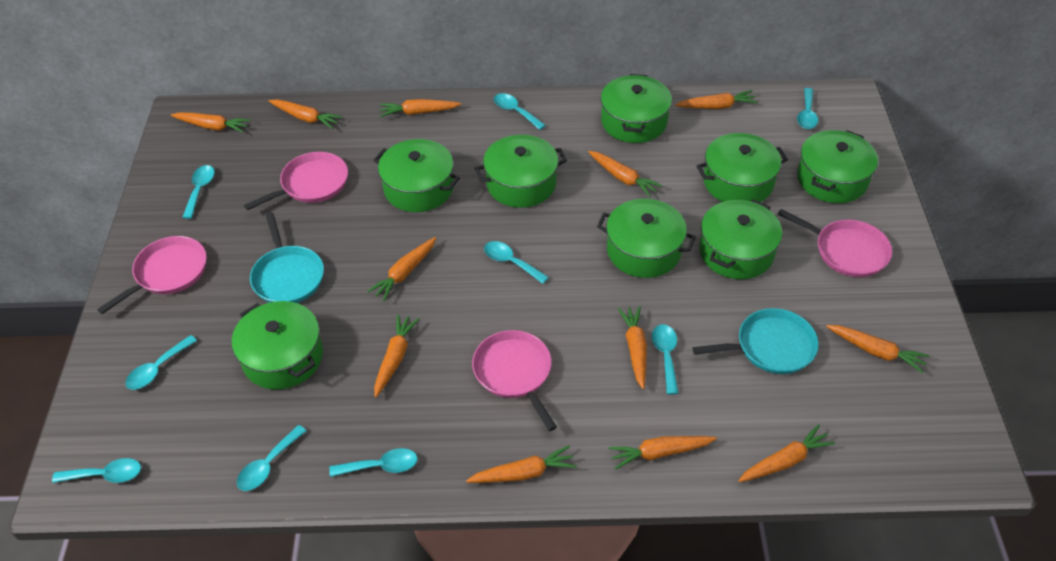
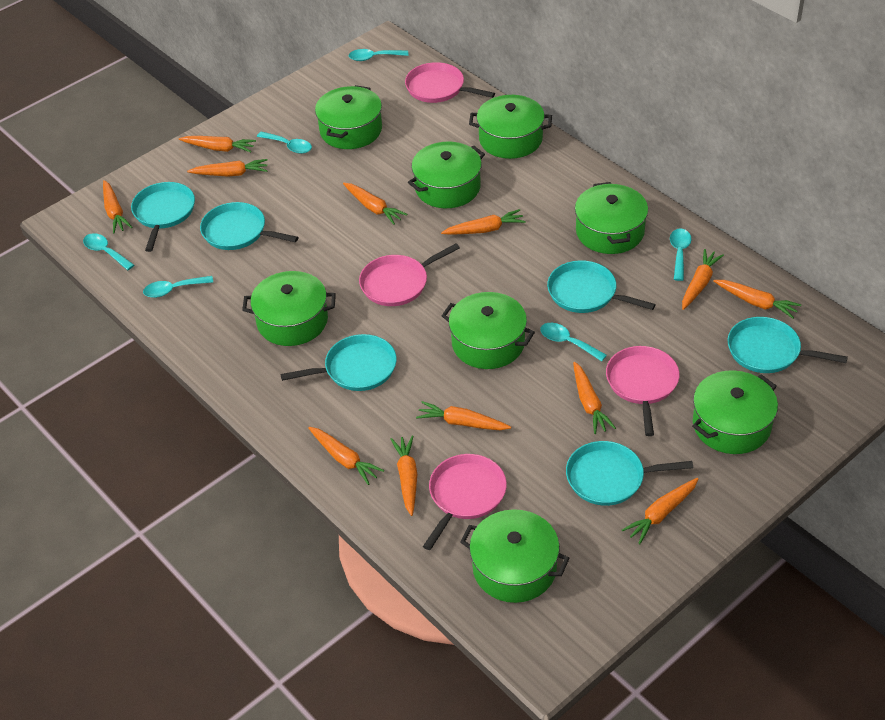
turquoise pan: 2 -> 6
turquoise spoon: 9 -> 6

